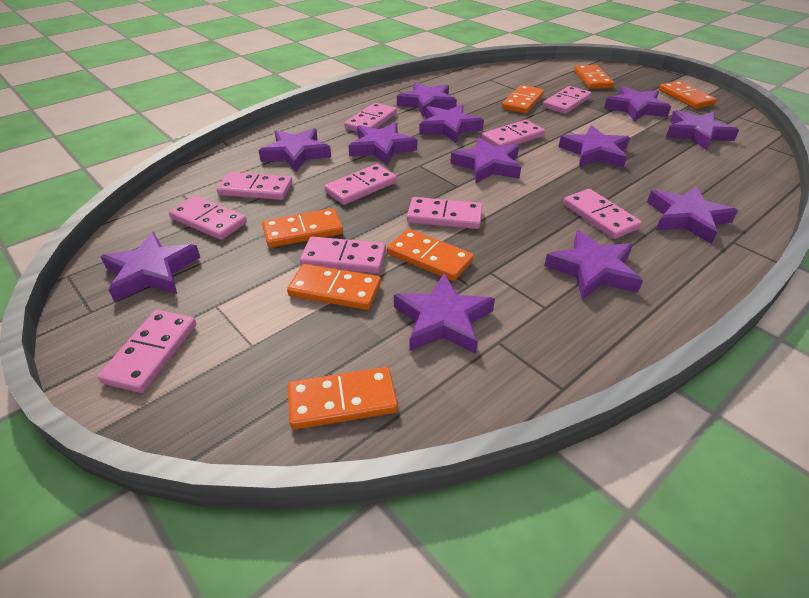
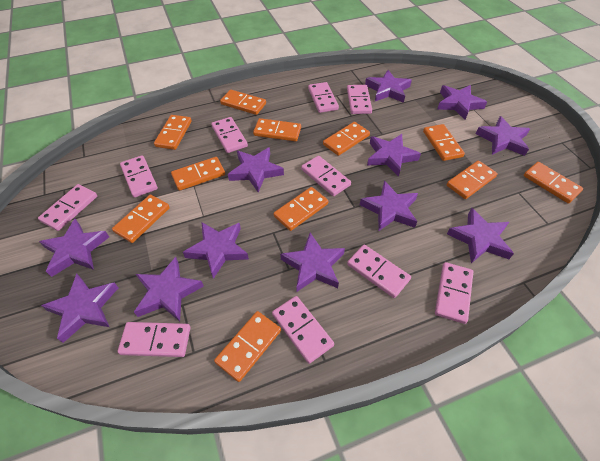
orange domino: 7 -> 11

